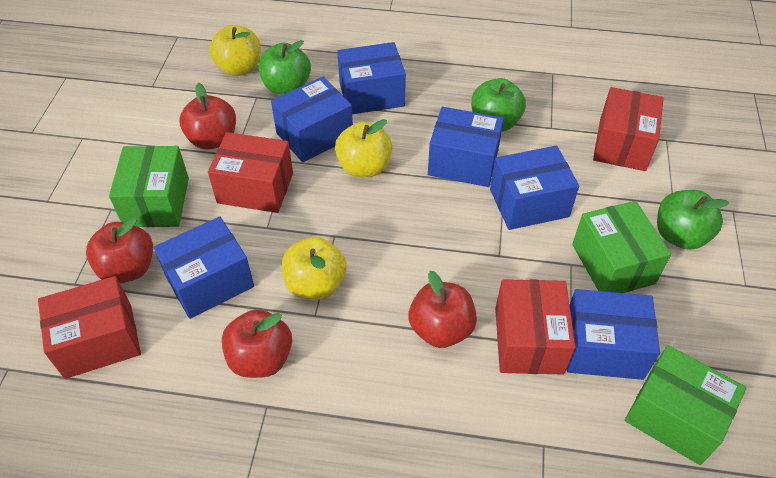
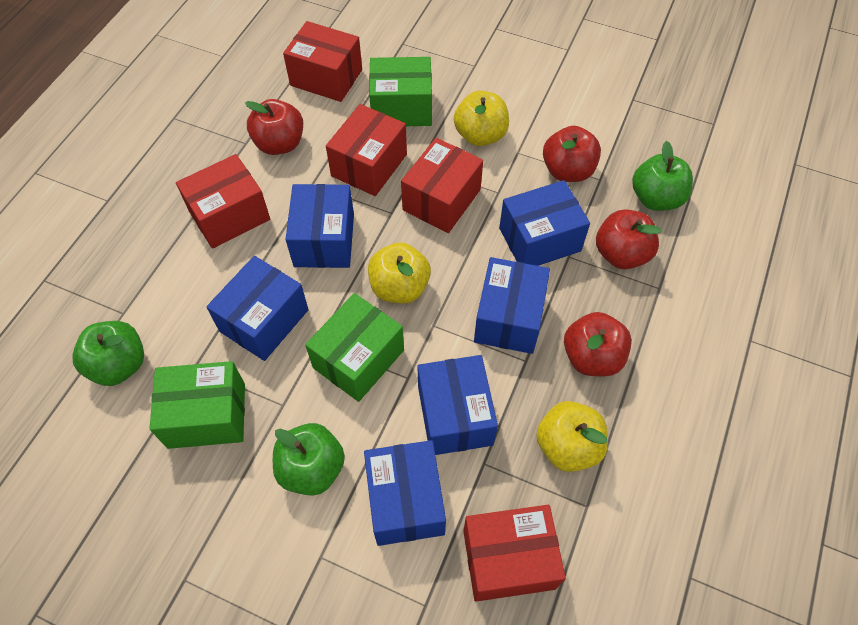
red box: 4 -> 5

